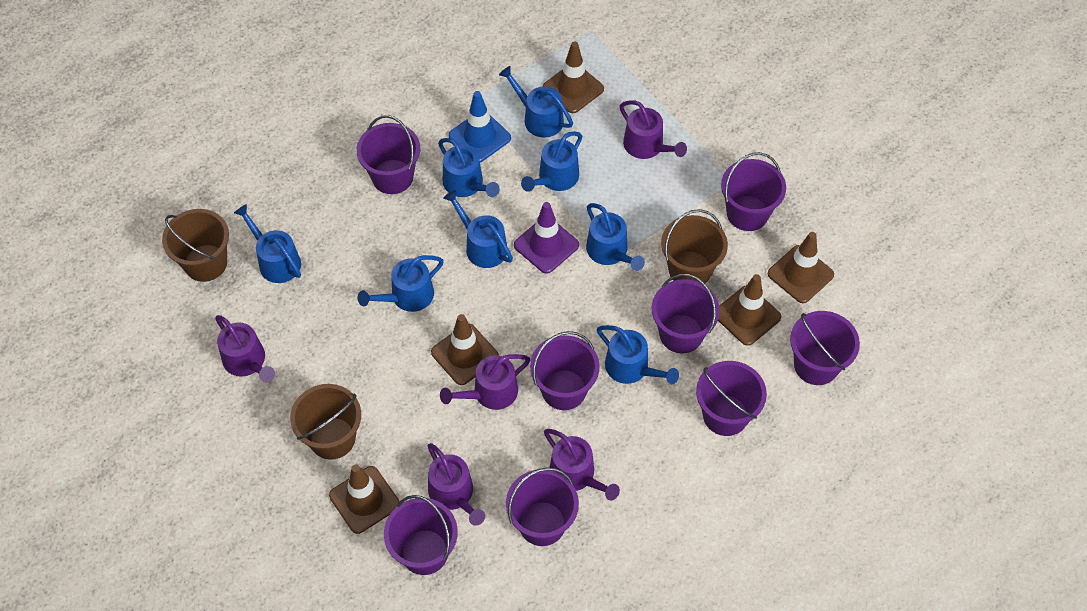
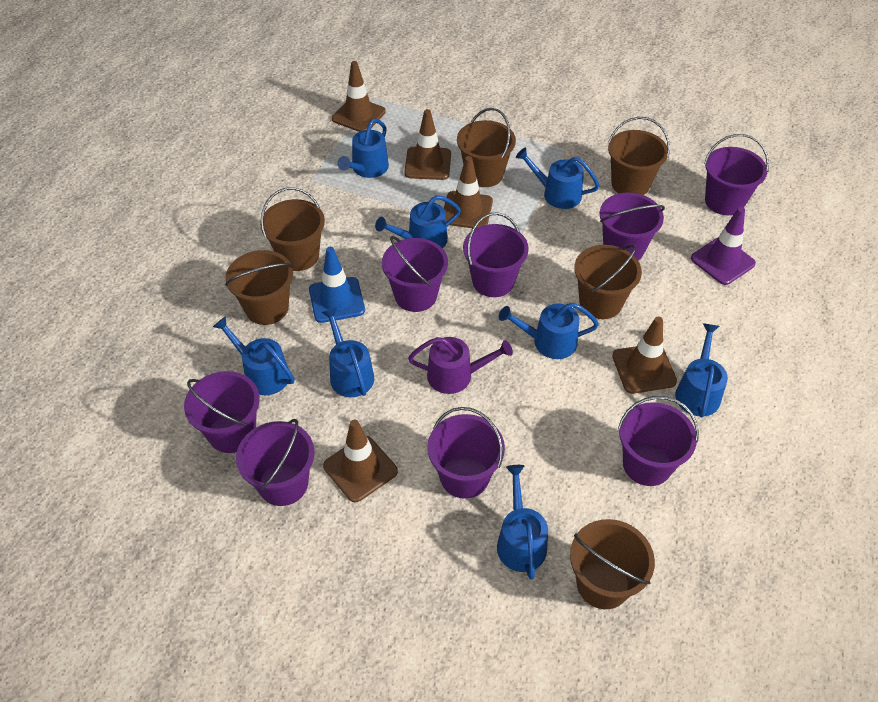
brown bucket: 3 -> 6
purple watering can: 5 -> 1

